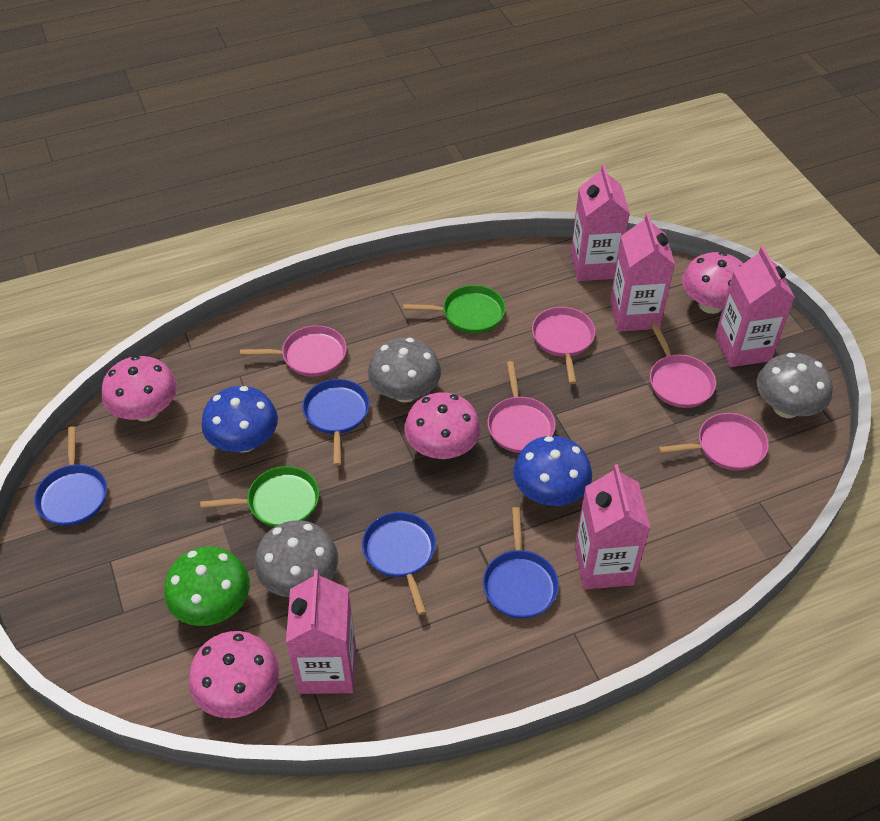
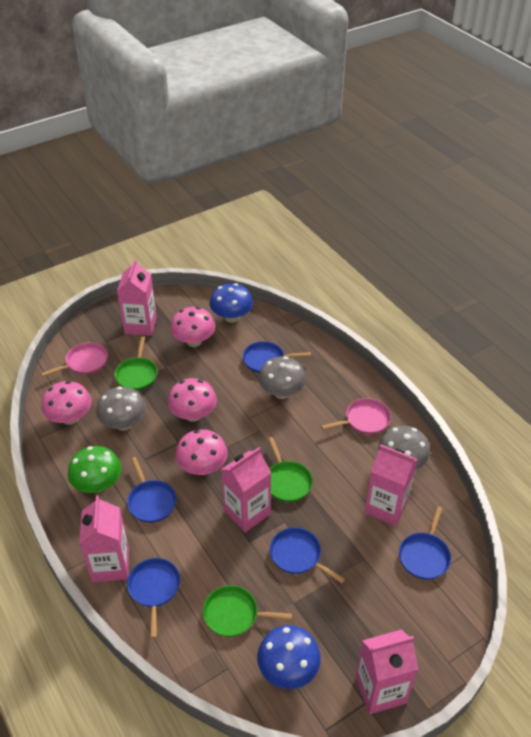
blue pan: 4 -> 5
green pan: 2 -> 3
pink pan: 5 -> 2

